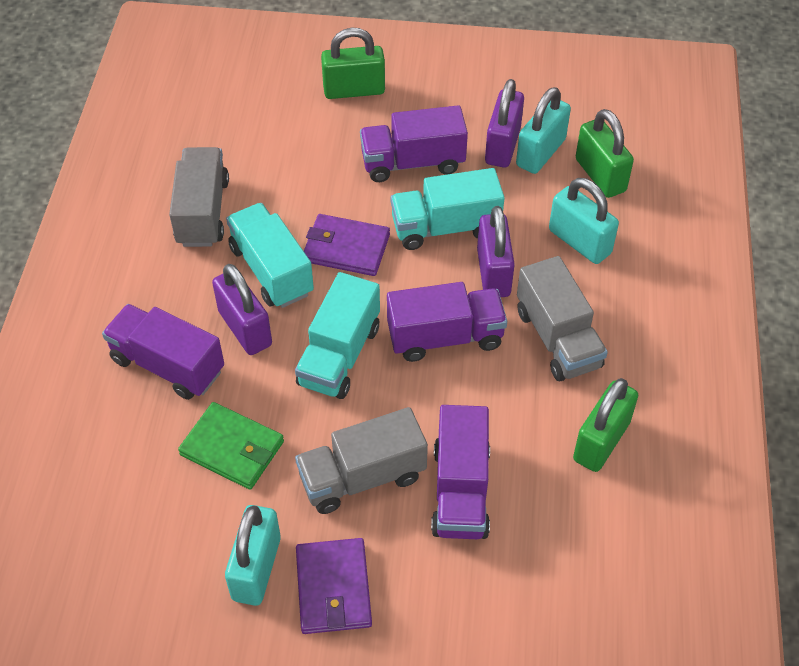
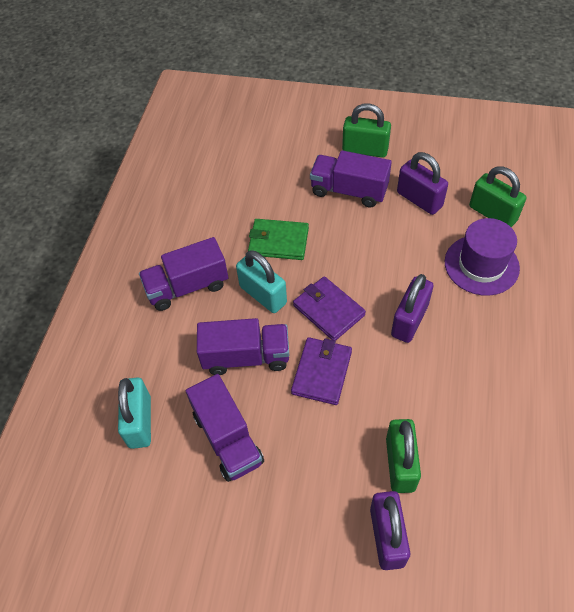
grey truck: 3 -> 0
purple hat: 0 -> 1
turquoise padlock: 3 -> 2
turquoise truck: 3 -> 0

